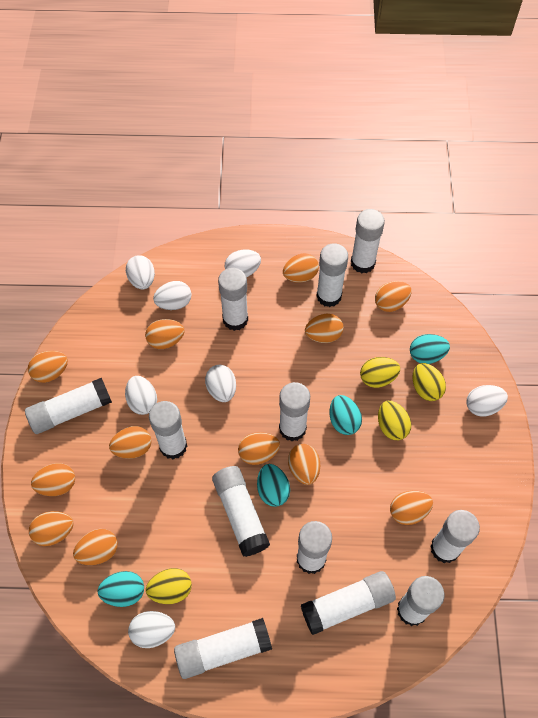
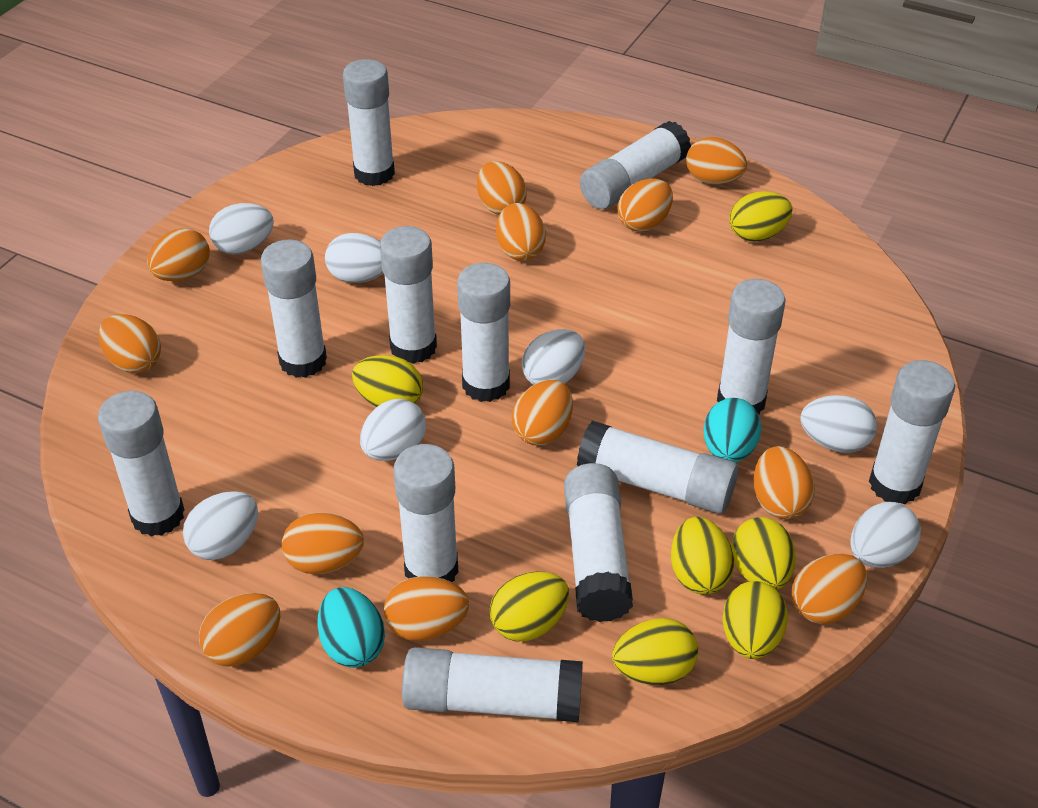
turquoise egg: 4 -> 2
yellow egg: 4 -> 7

